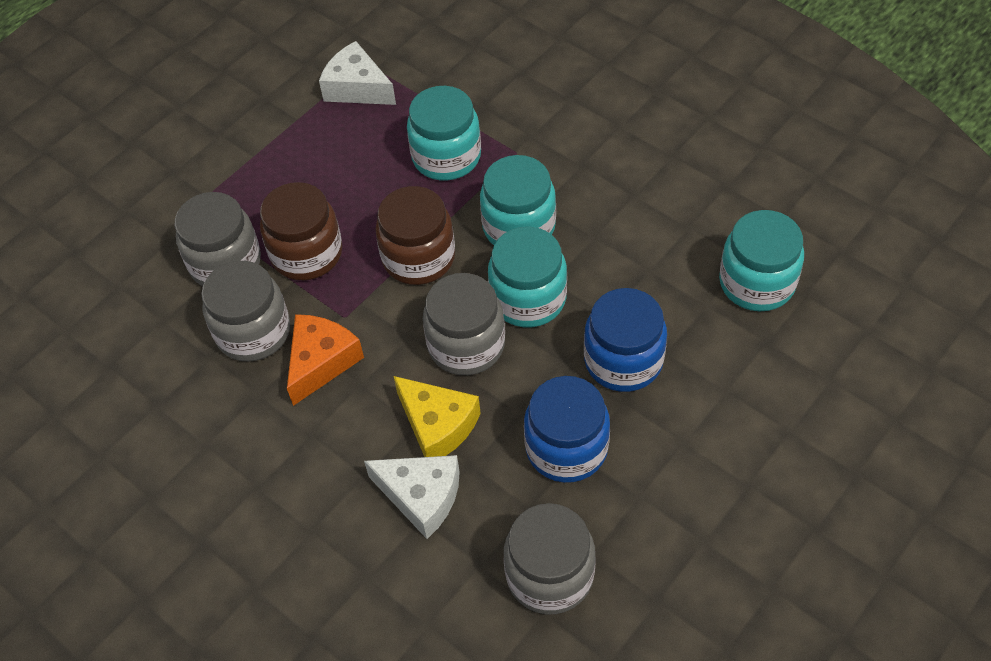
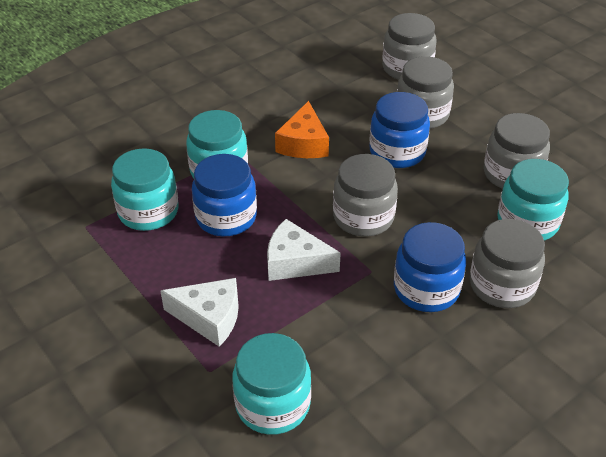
blue jar: 2 -> 3
brown jar: 2 -> 0
grey jar: 4 -> 5
yellow cheese: 1 -> 0

